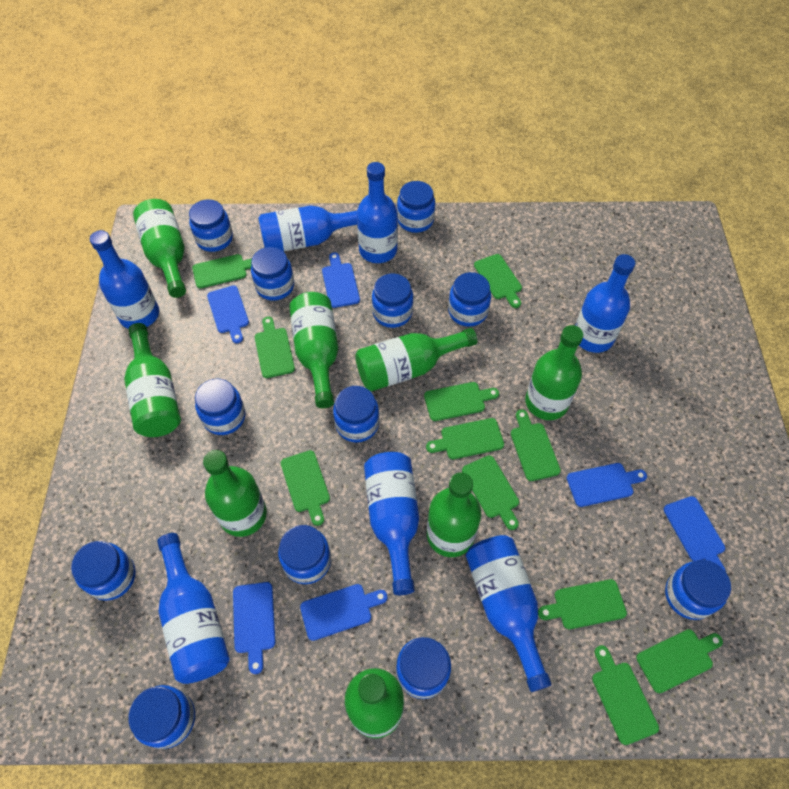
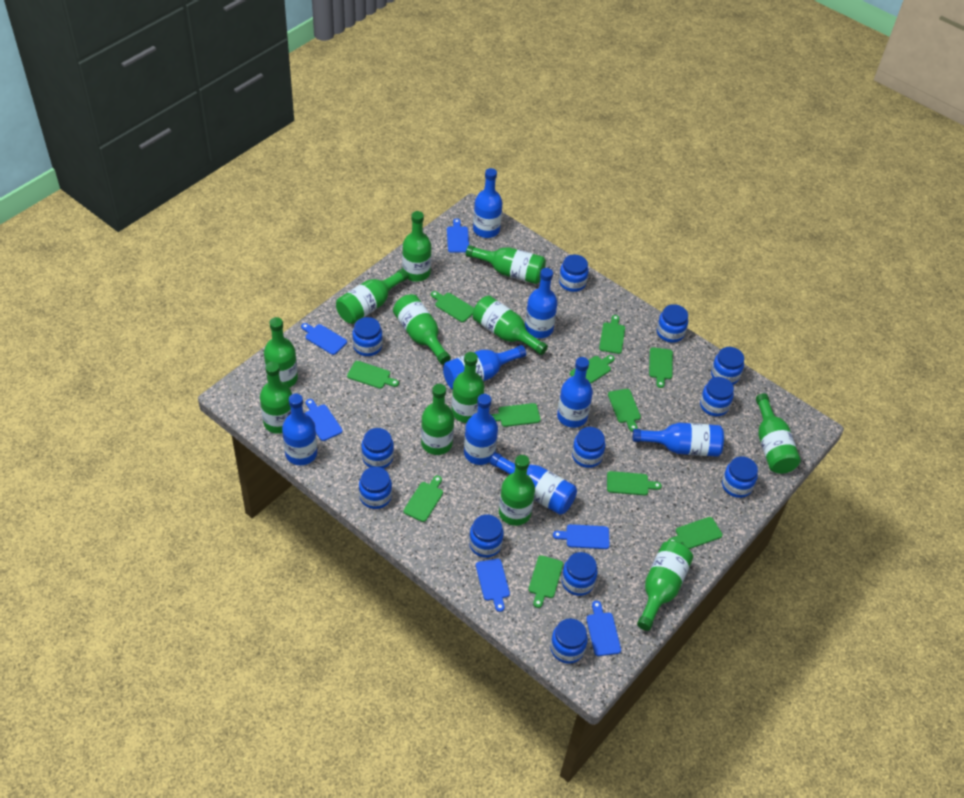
blue bottle: 7 -> 8
green bottle: 8 -> 12

